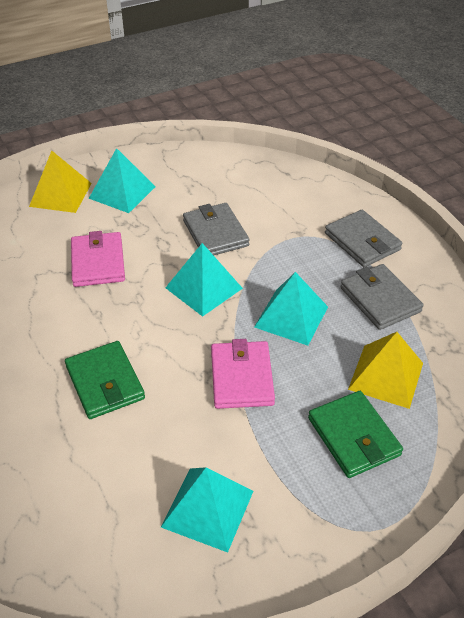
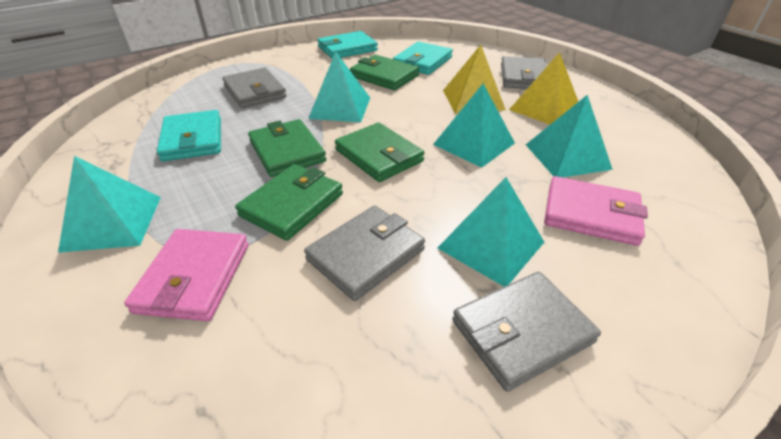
green wallet: 2 -> 4
grey wallet: 3 -> 4
turquoise pyramid: 4 -> 5
turquoise wallet: 0 -> 3

